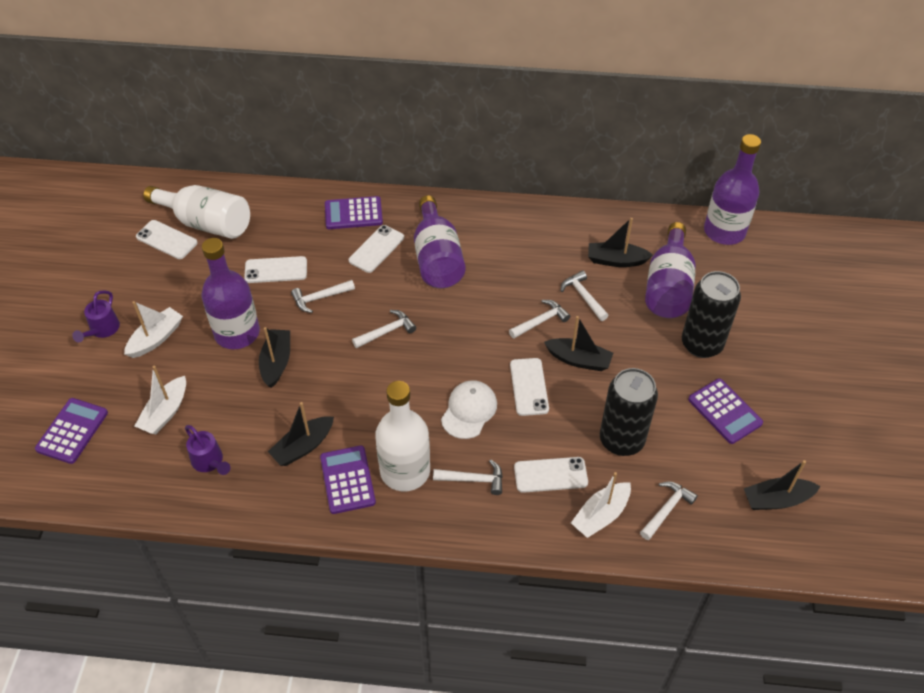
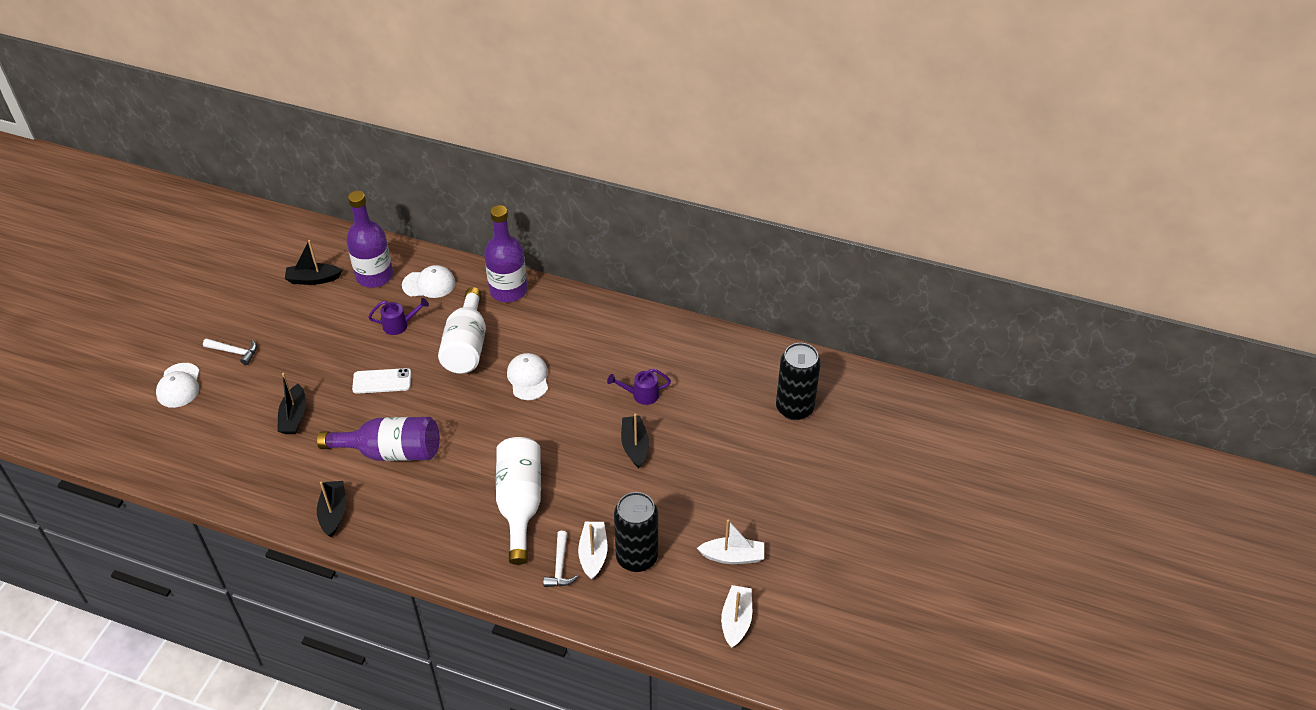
black boat: 5 -> 4
purple bottle: 4 -> 3
purple calculator: 4 -> 0
white cap: 1 -> 3
white hammer: 6 -> 2
white phone: 5 -> 1

